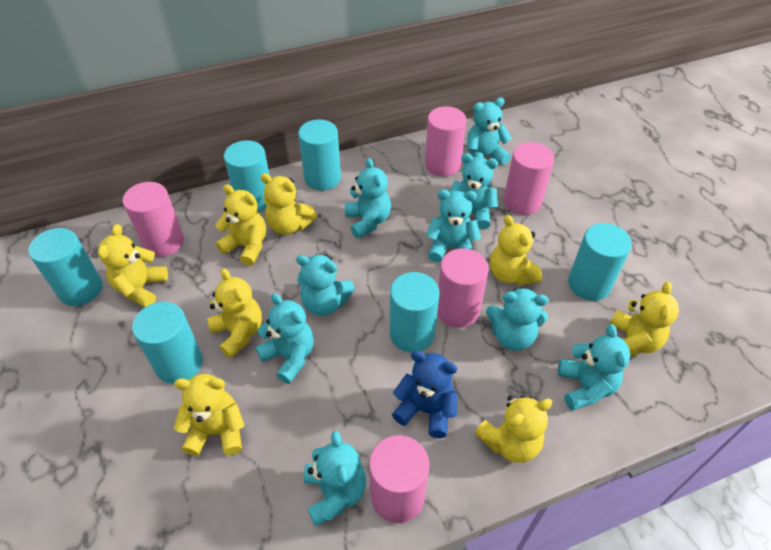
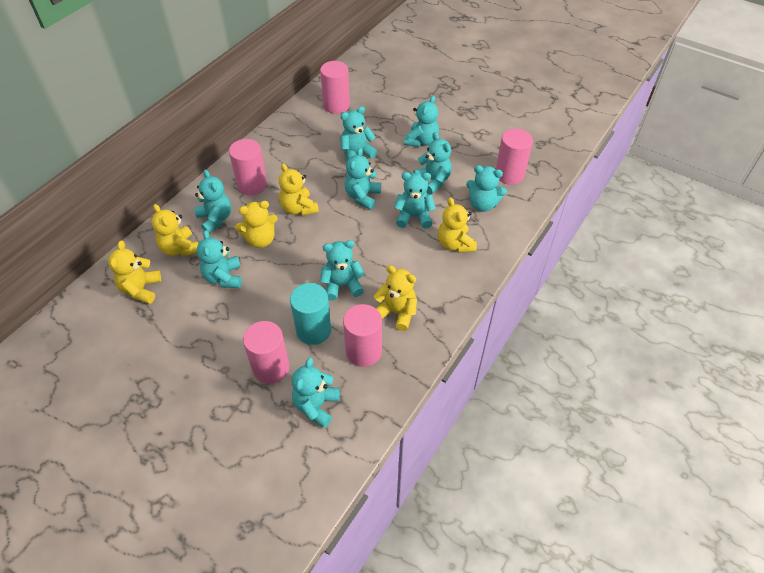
blue teddy bear: 1 -> 0
turquoise cylinder: 6 -> 1
turquoise teddy bear: 9 -> 10
yellow teddy bear: 8 -> 6

